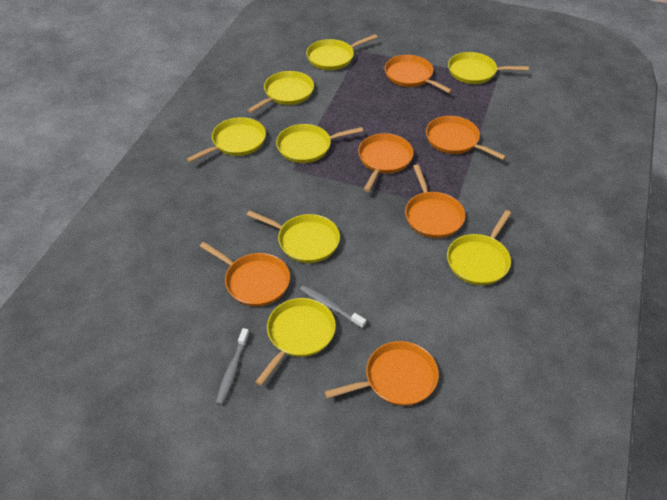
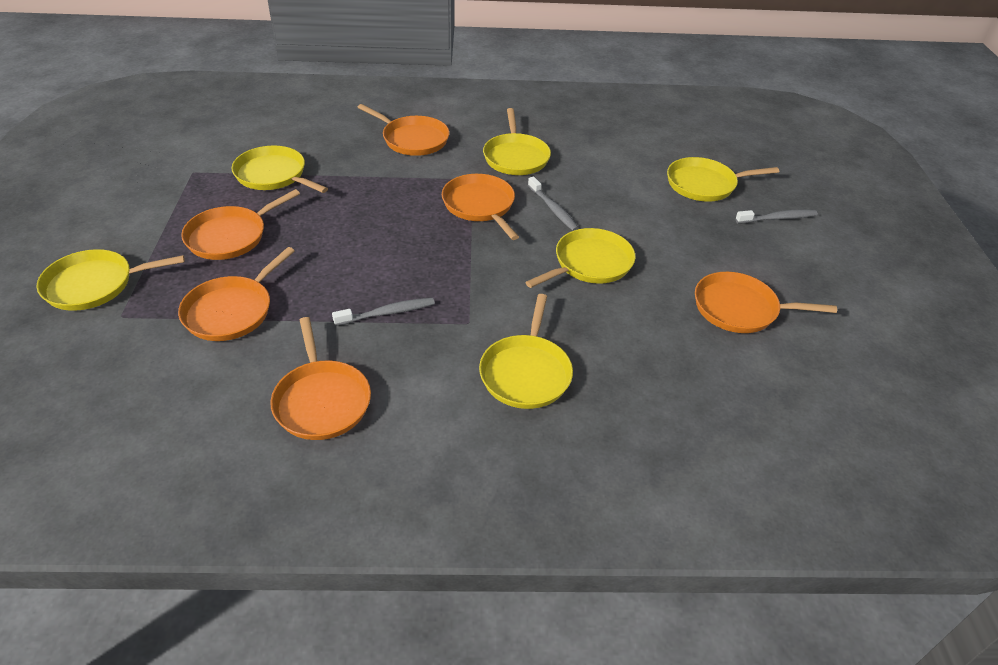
grey toothbrush: 2 -> 3
yellow pan: 8 -> 6

